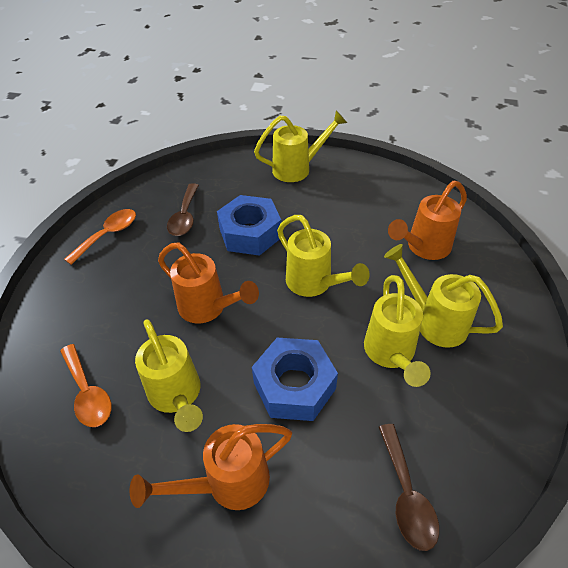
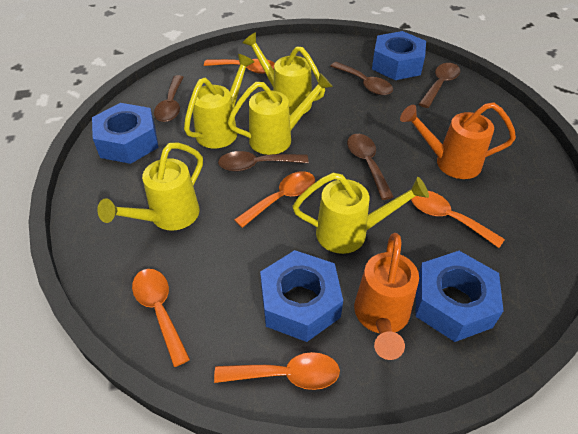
blue nut: 2 -> 4
brown spoon: 2 -> 5
orange spoon: 2 -> 5
orange watering can: 3 -> 2

